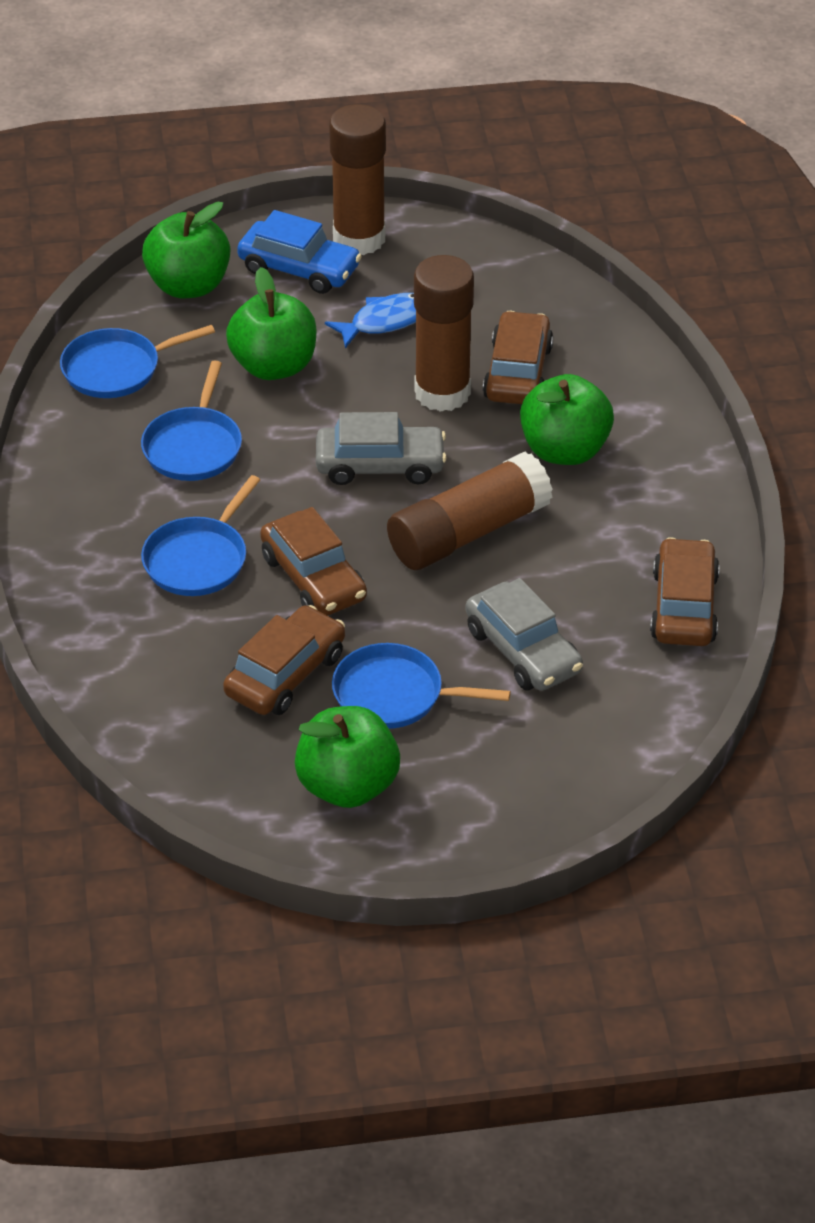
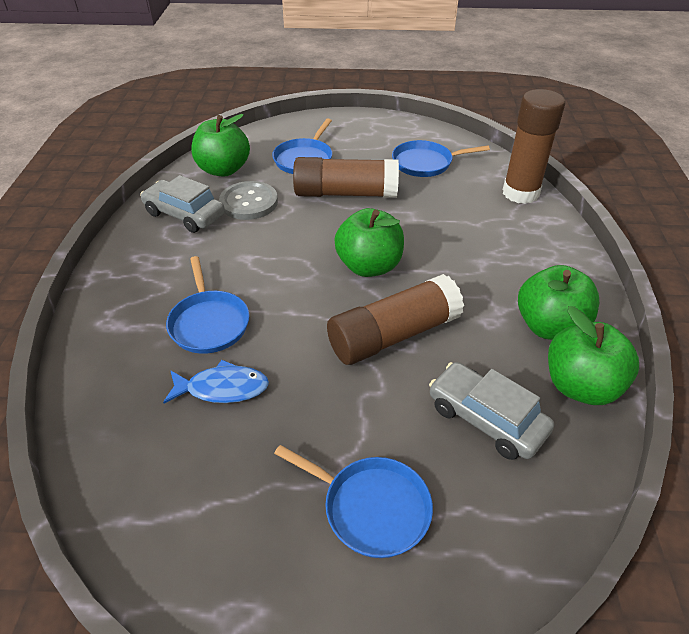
blue car: 1 -> 0
brown car: 4 -> 0
grey button: 0 -> 1

